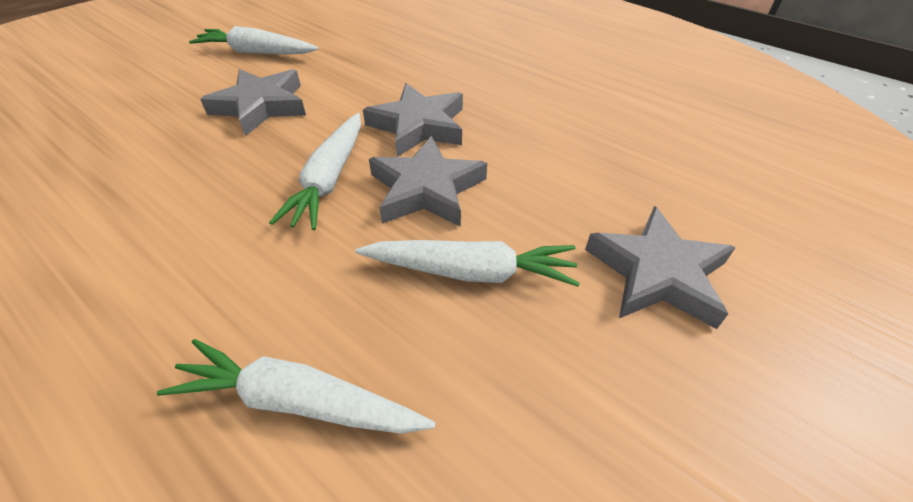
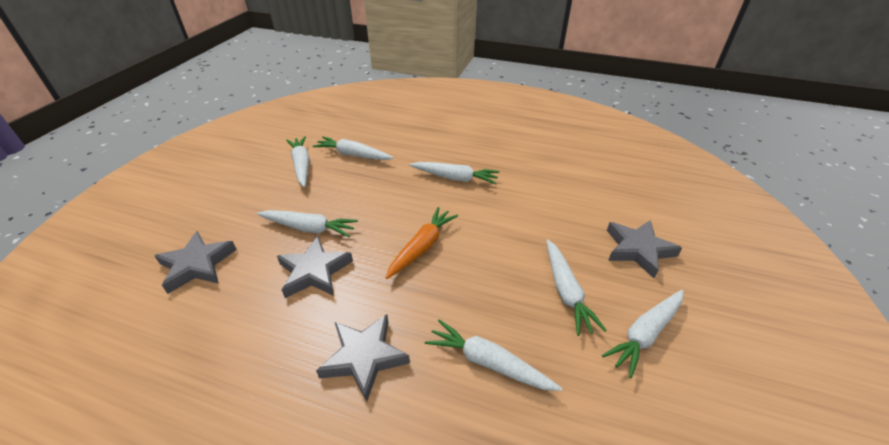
orange carrot: 0 -> 1
white carrot: 4 -> 7

